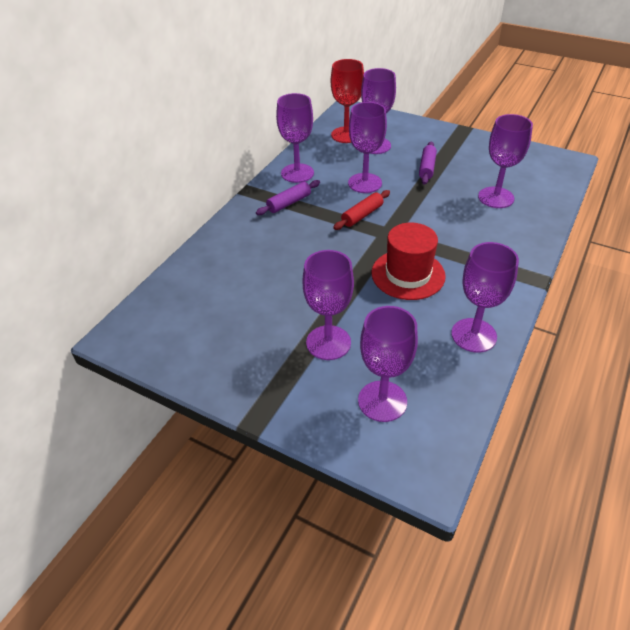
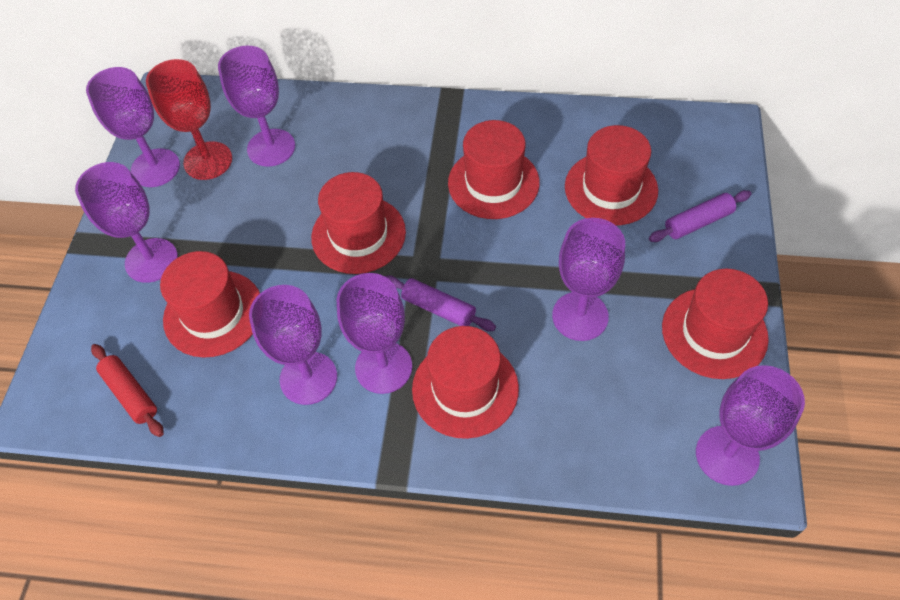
red hat: 1 -> 6

